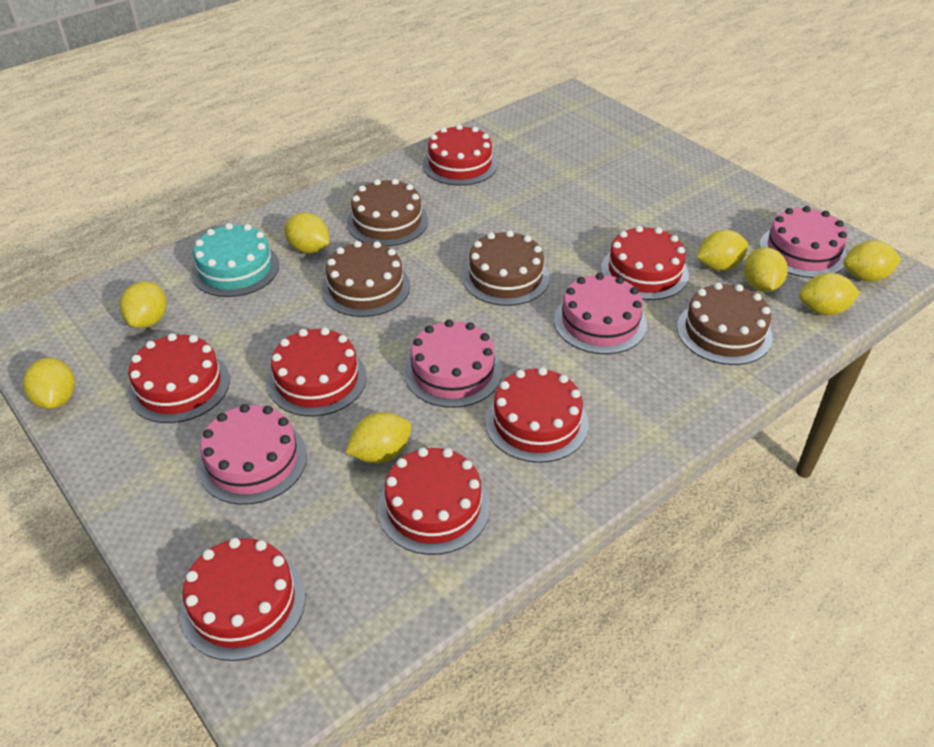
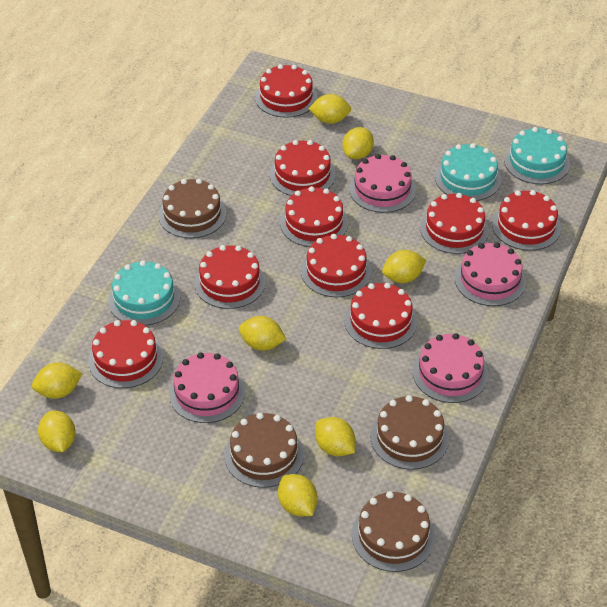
red cake: 7 -> 9
turquoise cake: 1 -> 3

